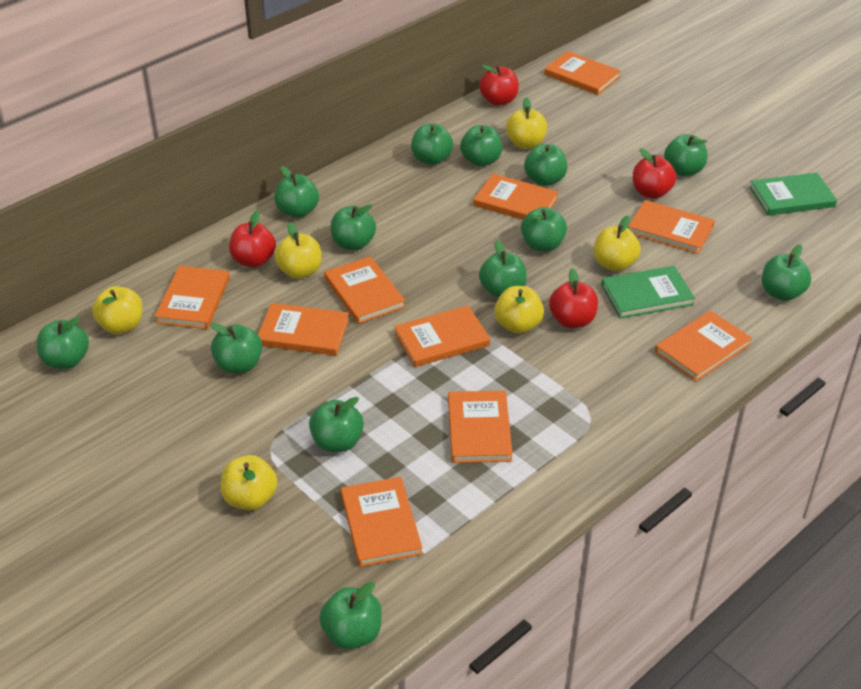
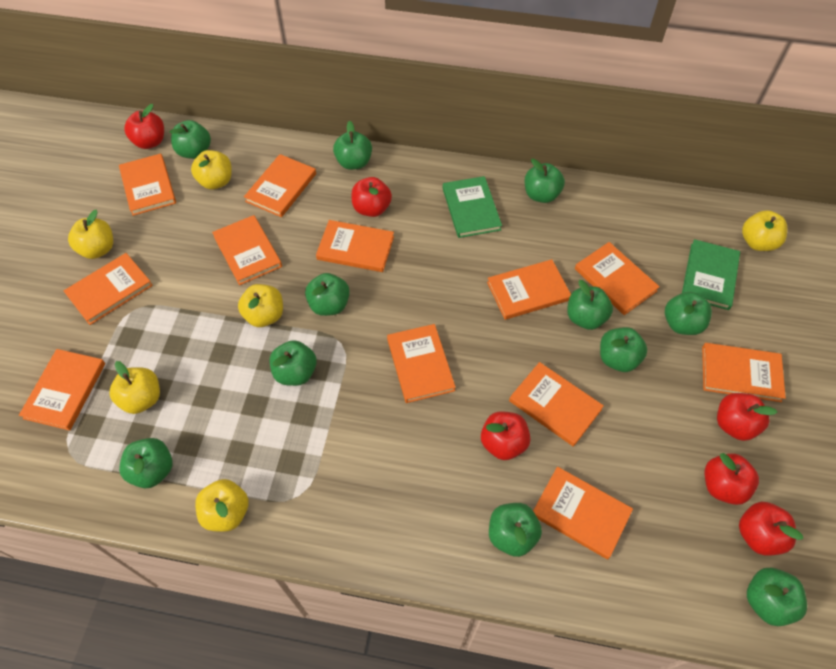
green apple: 13 -> 11
orange book: 10 -> 12
red apple: 4 -> 6

